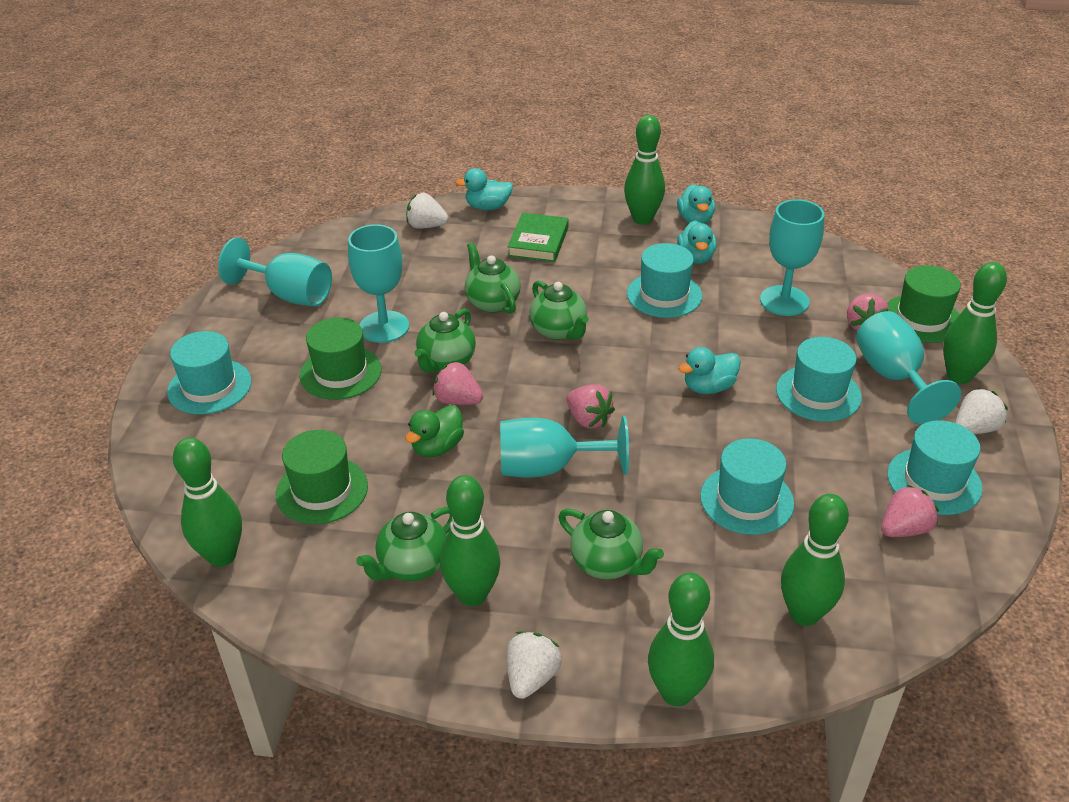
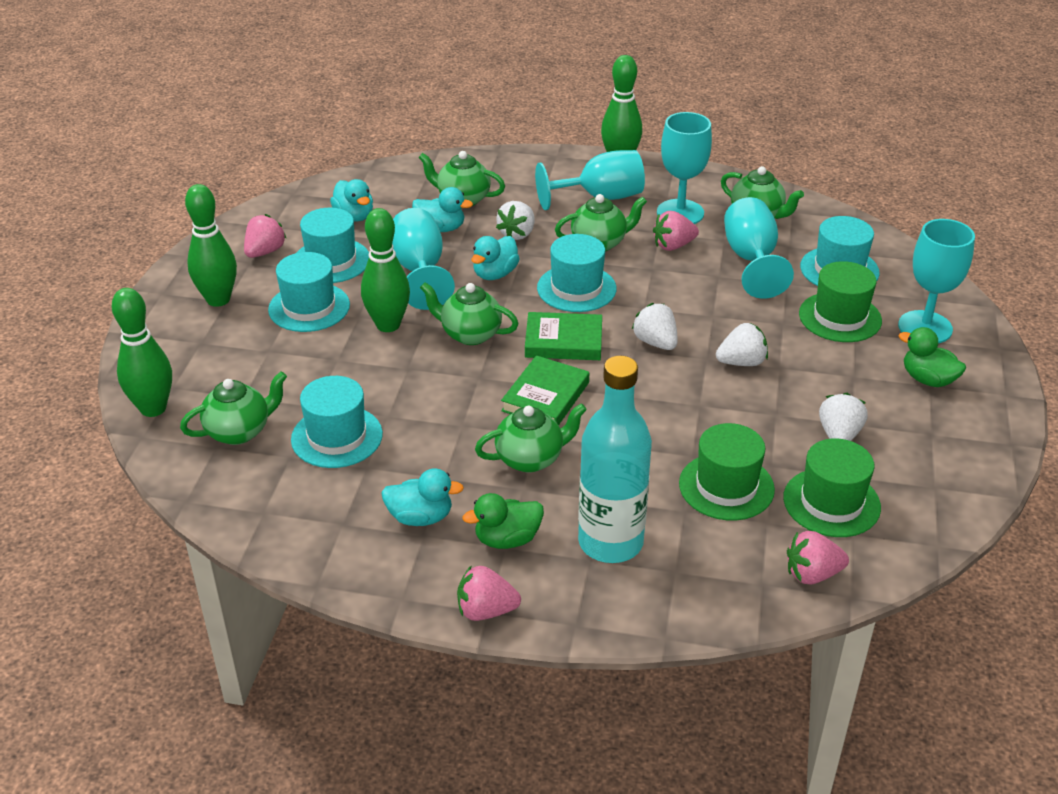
green book: 1 -> 2
green bowling pin: 6 -> 4
green duck: 1 -> 2
green teapot: 5 -> 6
turquoise bottle: 0 -> 1
white strawberry: 3 -> 4

